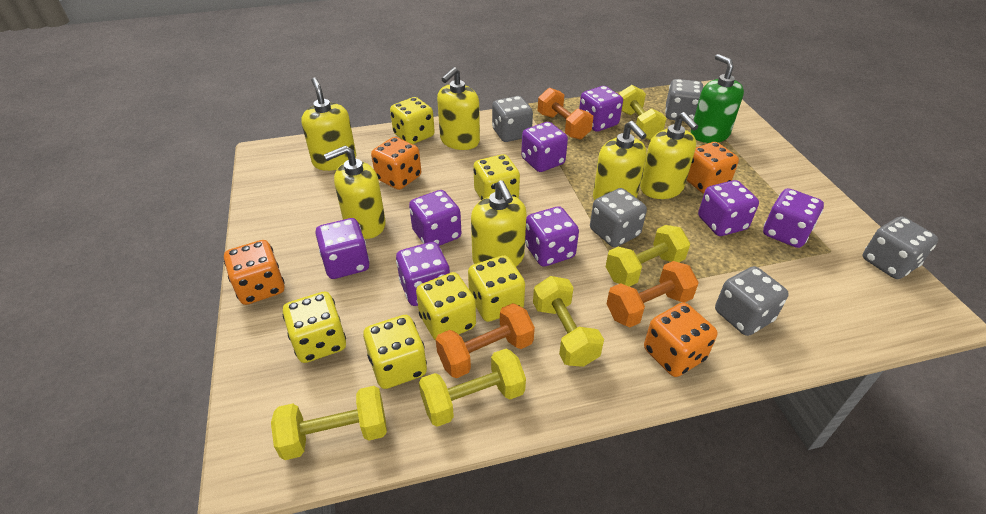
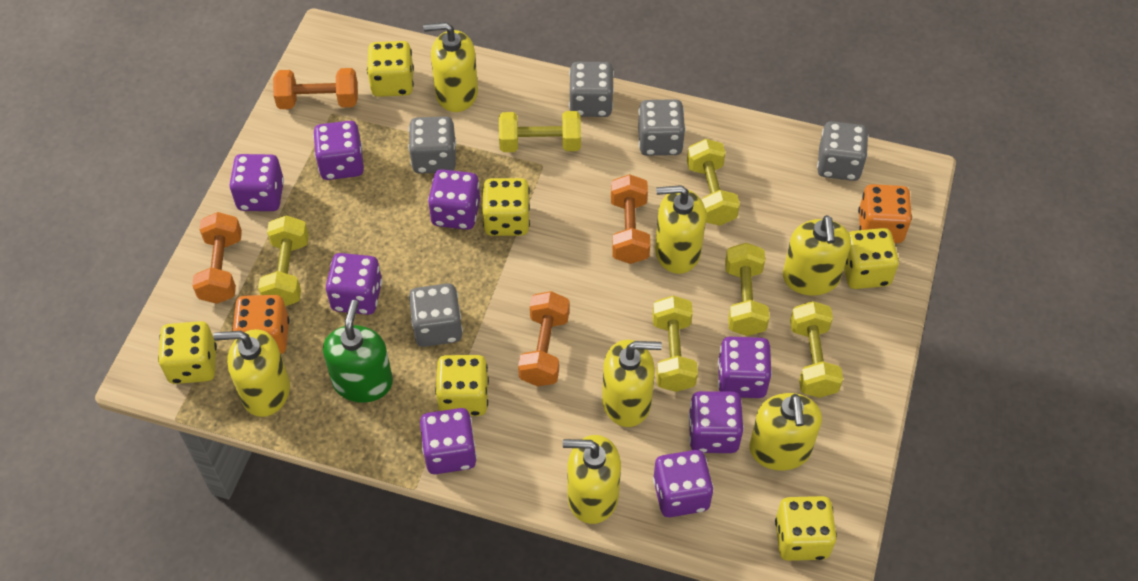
orange dice: 4 -> 2
orange dumbbell: 3 -> 4
yellow dumbbell: 5 -> 6
yellow soap dispenser: 6 -> 7

